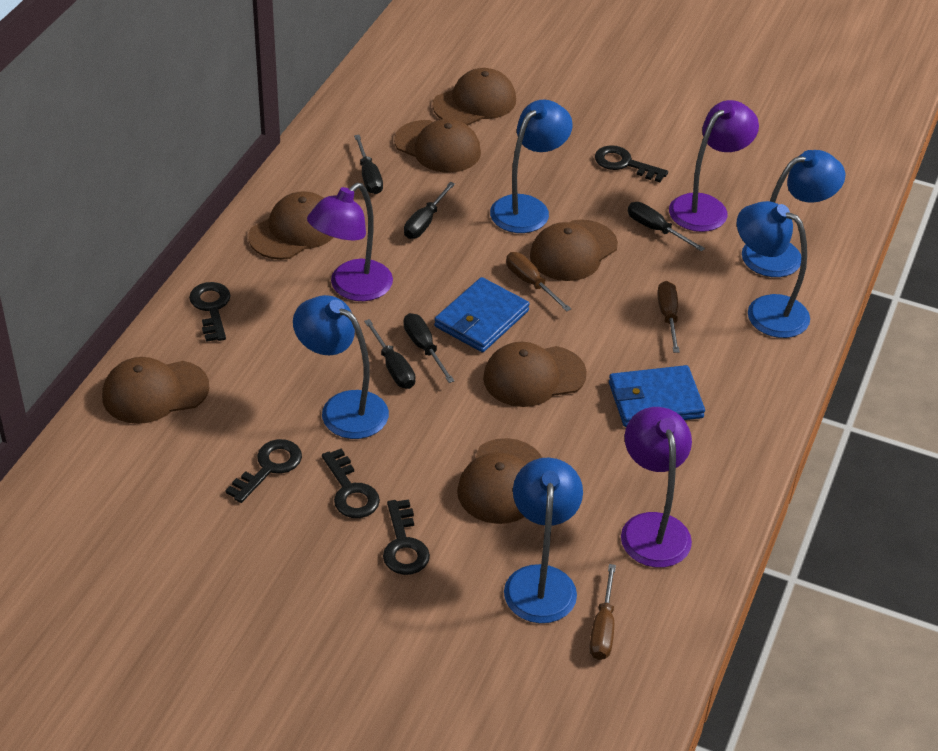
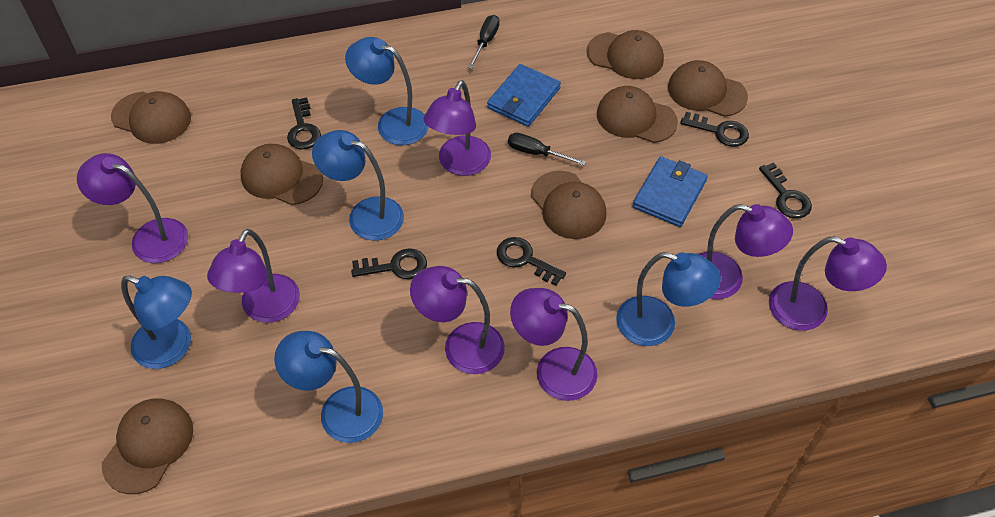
black screwdriver: 5 -> 2
brown screwdriver: 3 -> 0
purple lamp: 3 -> 7

